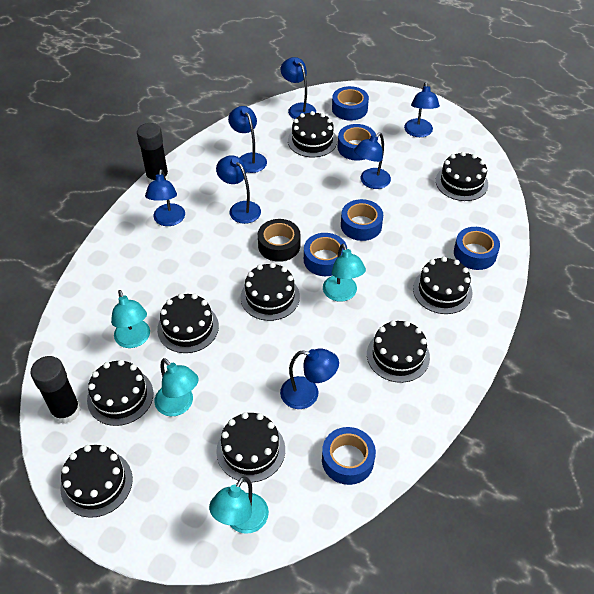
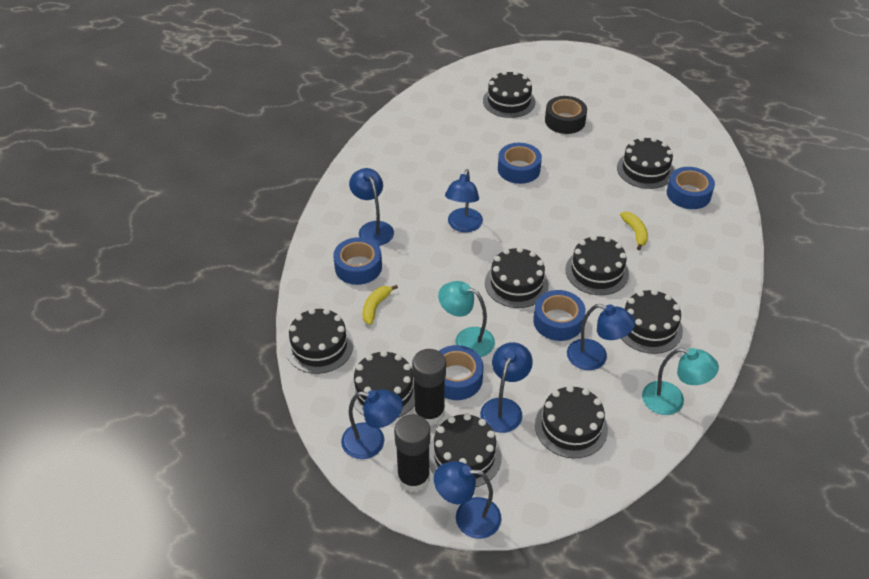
blue lamp: 7 -> 6
blue tape: 6 -> 5
turquoise lamp: 4 -> 2
yellow banana: 0 -> 2

